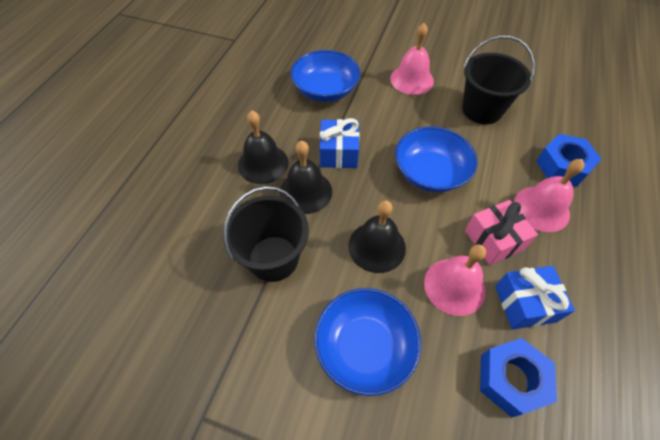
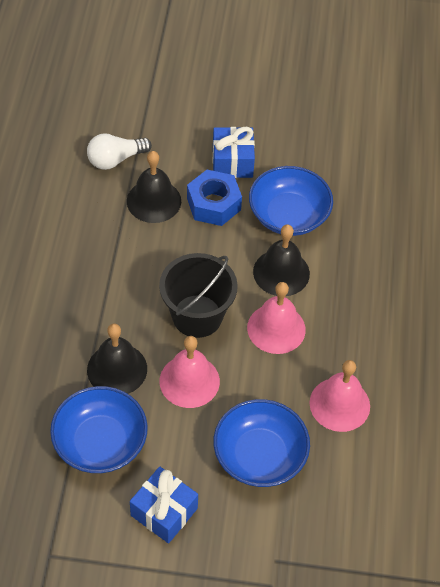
black bucket: 2 -> 1
blue nut: 2 -> 1
pink gift: 1 -> 0
white light bulb: 0 -> 1

